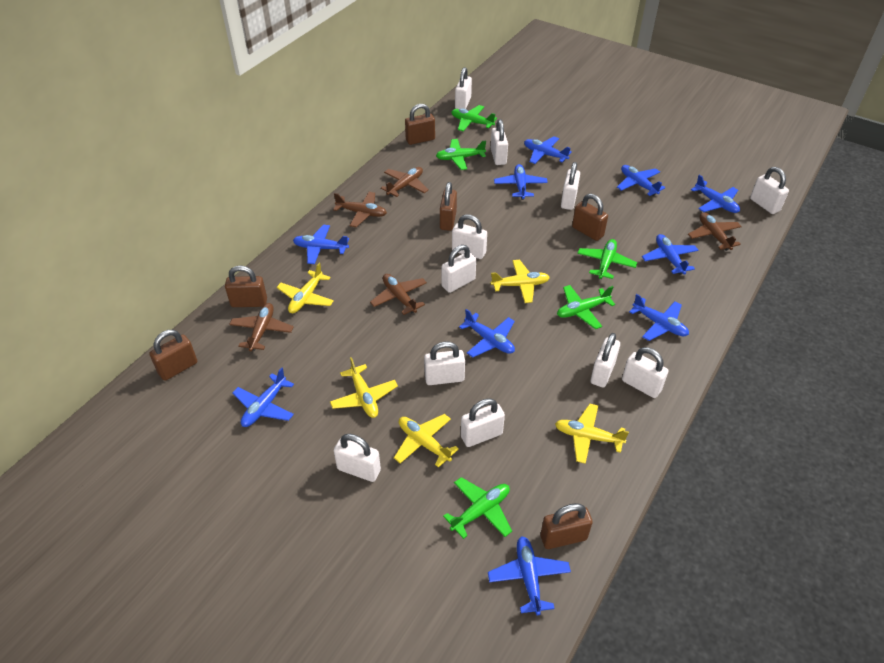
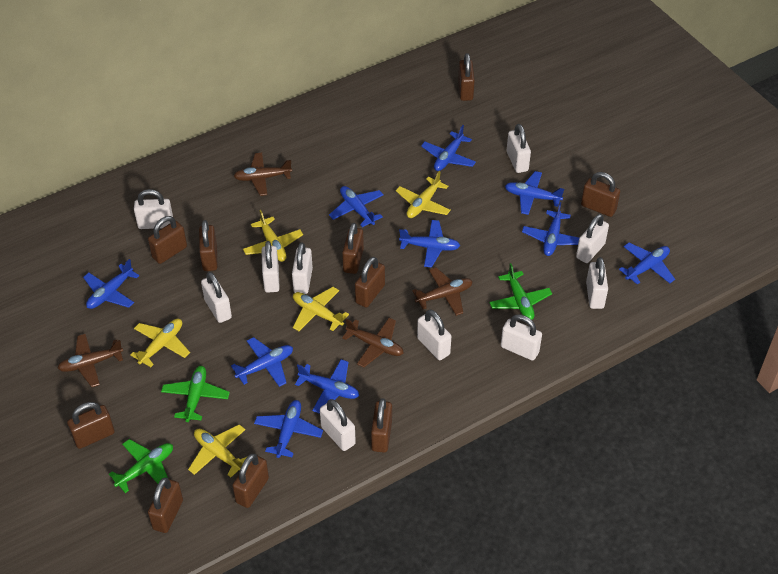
brown padlock: 6 -> 10
brown plane: 5 -> 4
green plane: 5 -> 3
white padlock: 11 -> 10

